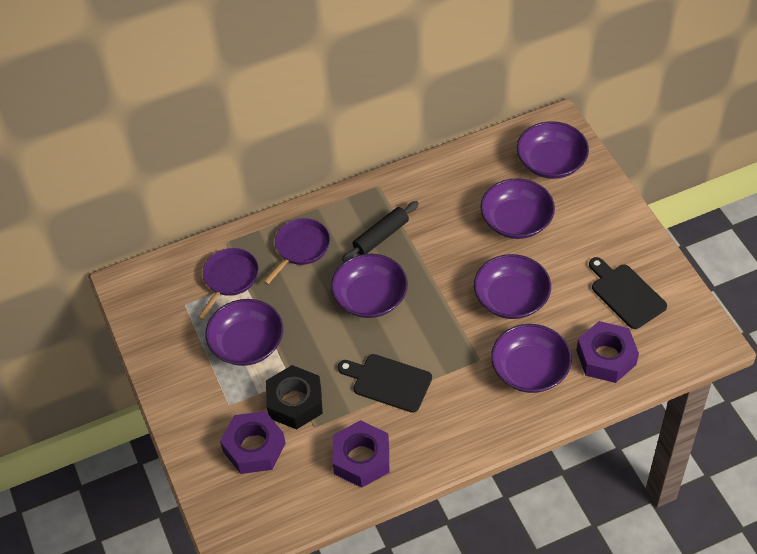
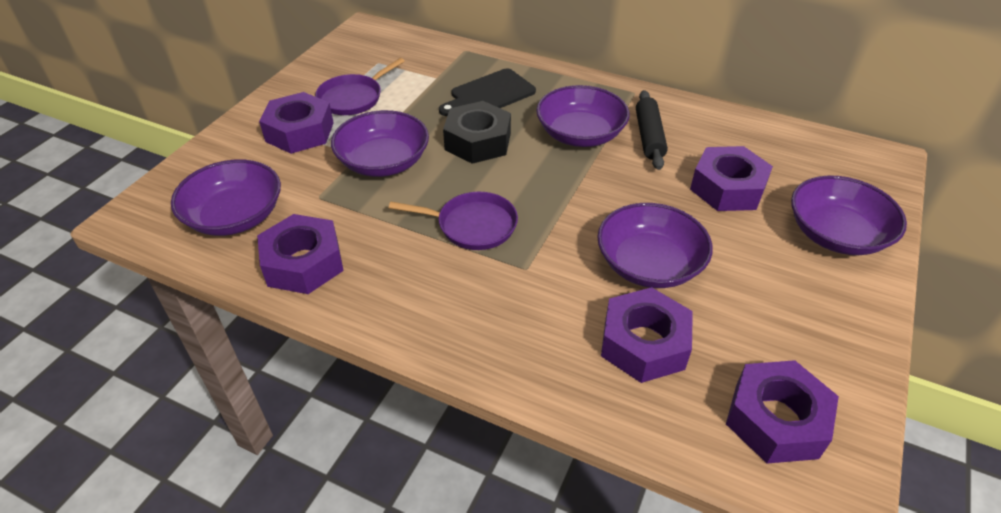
black cutting board: 2 -> 1
purple bowl: 6 -> 5
purple nut: 3 -> 5

